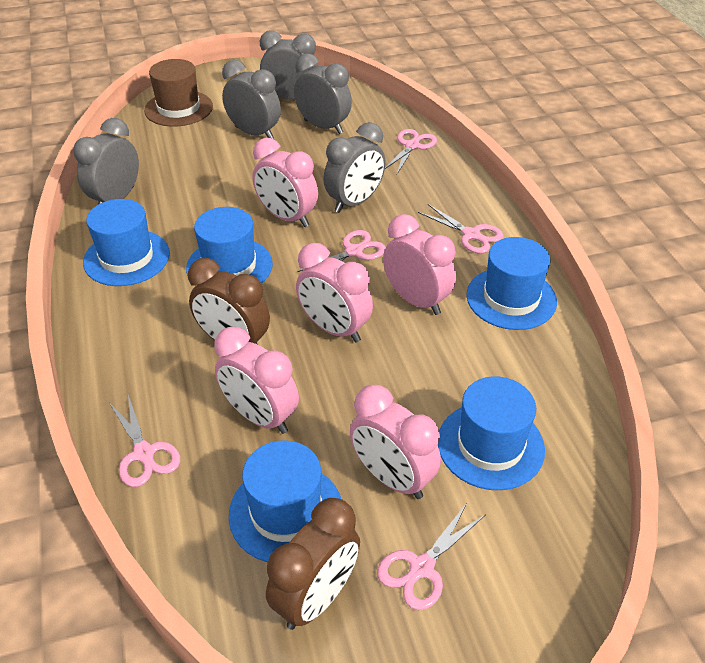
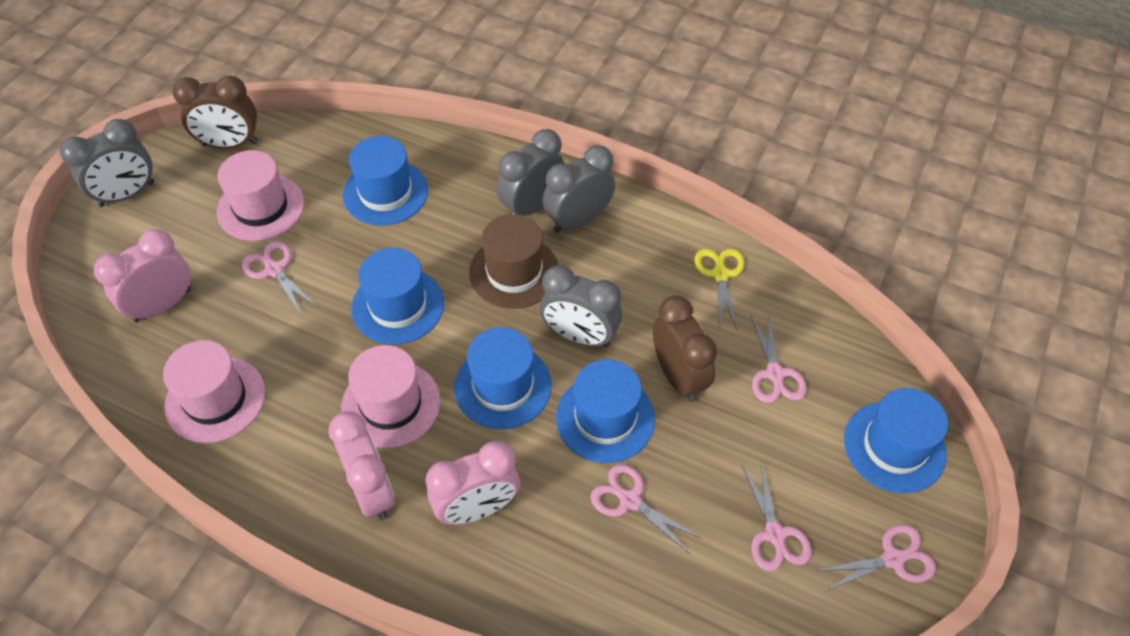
grey clock: 5 -> 4
pink clock: 5 -> 3
pink hat: 0 -> 3
yellow scissors: 0 -> 1

